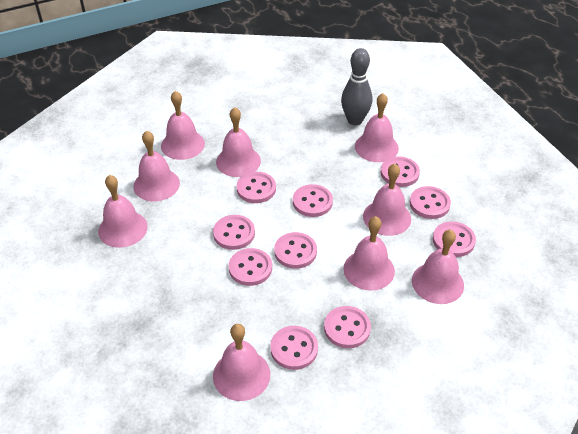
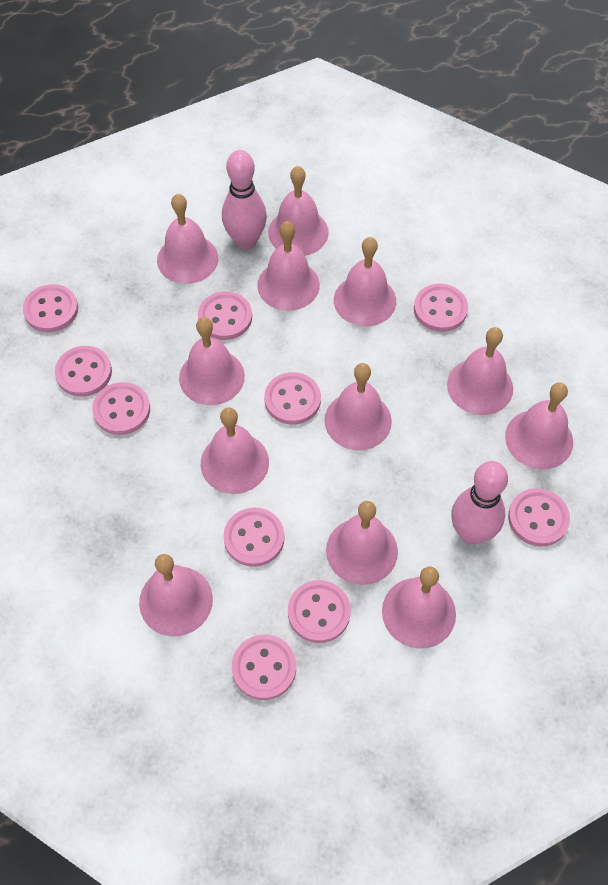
grey bowling pin: 1 -> 0
pink bell: 9 -> 12
pink bowling pin: 0 -> 2

